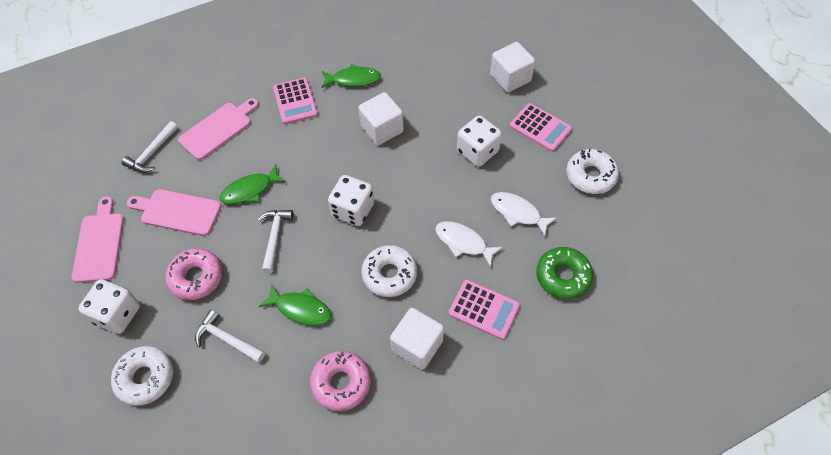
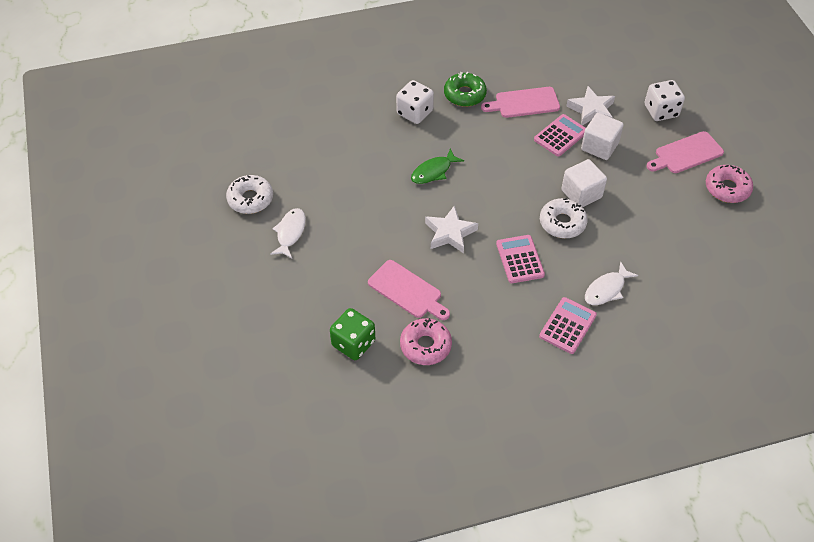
green dice: 0 -> 1
green fish: 3 -> 1
white cube: 3 -> 2
white dice: 3 -> 2
white donut: 3 -> 2
white hammer: 3 -> 0
white star: 0 -> 2

